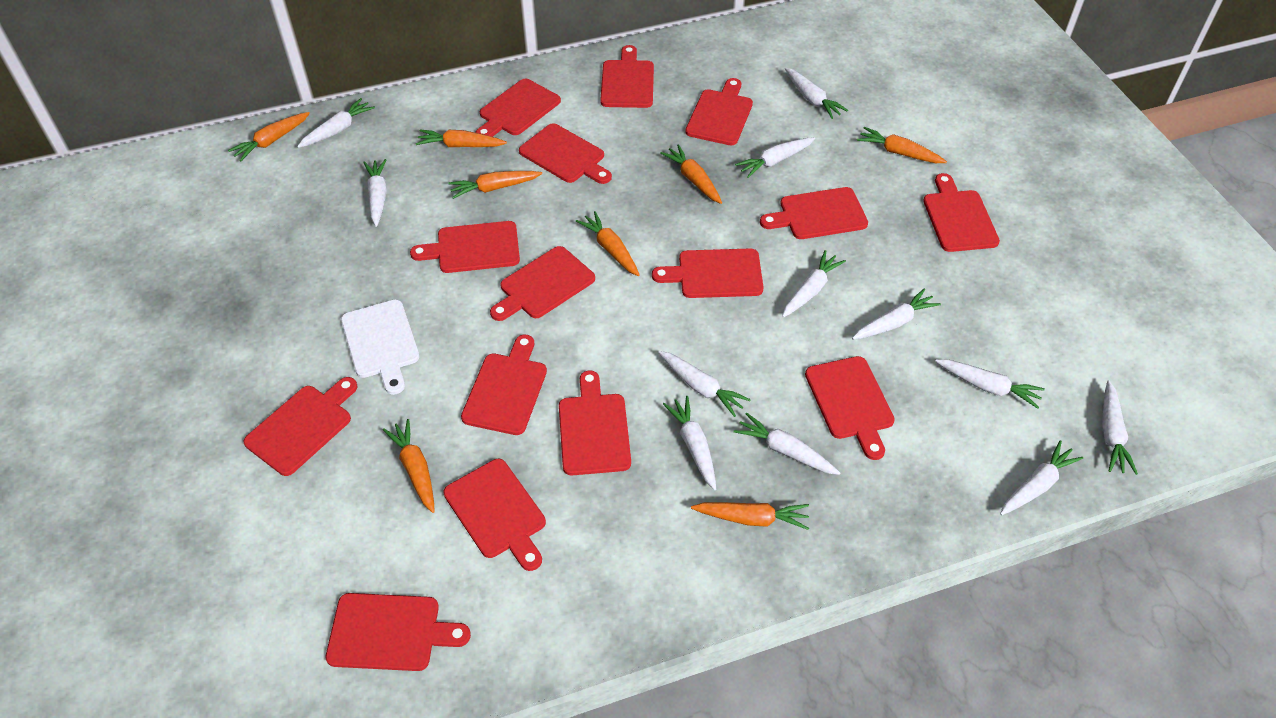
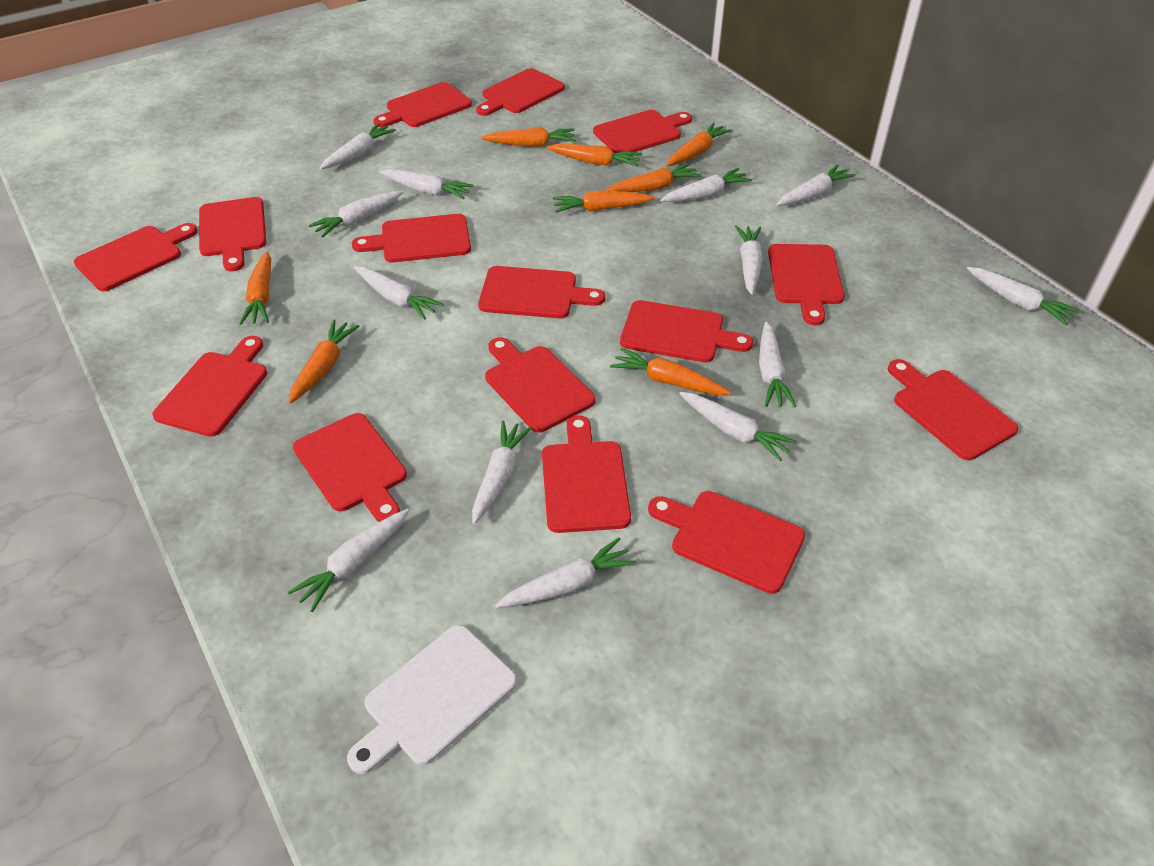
white carrot: 12 -> 13

